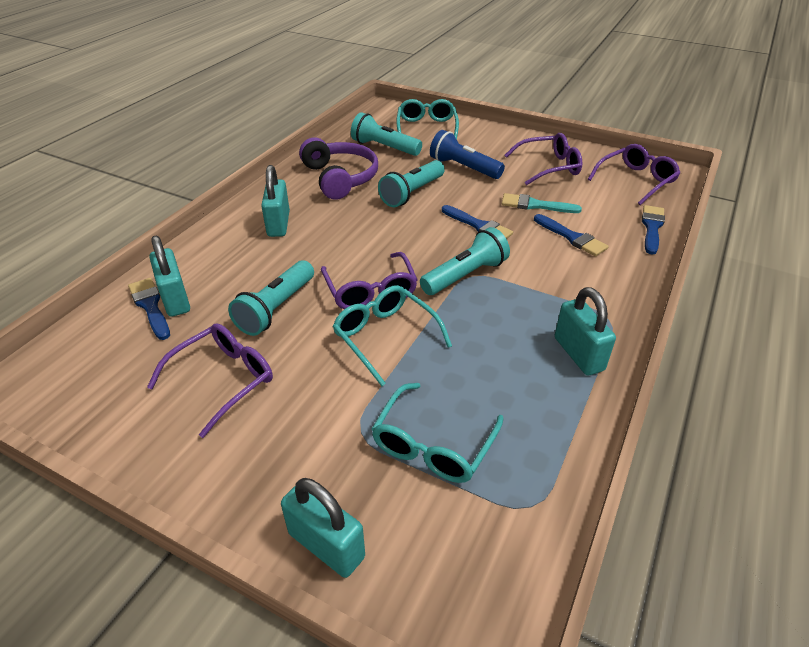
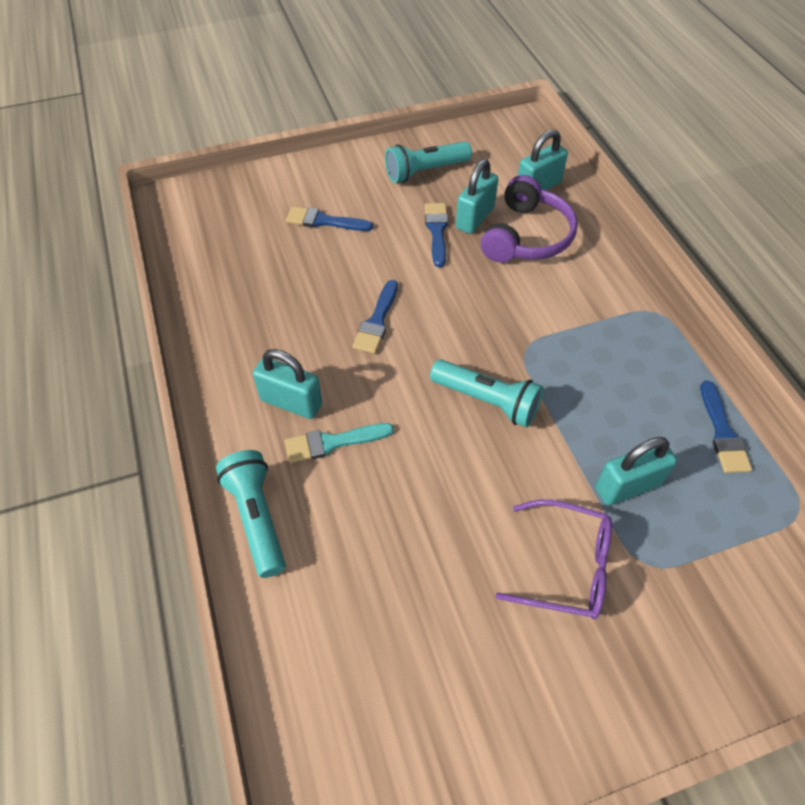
blue flashlight: 1 -> 0
purple glasses: 4 -> 1
turquoise flashlight: 4 -> 3
turquoise glasses: 3 -> 0

